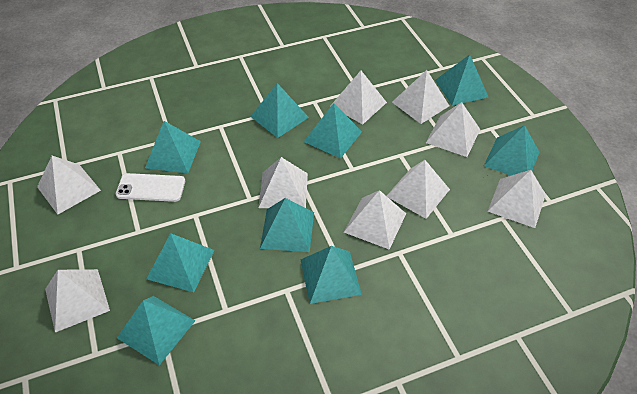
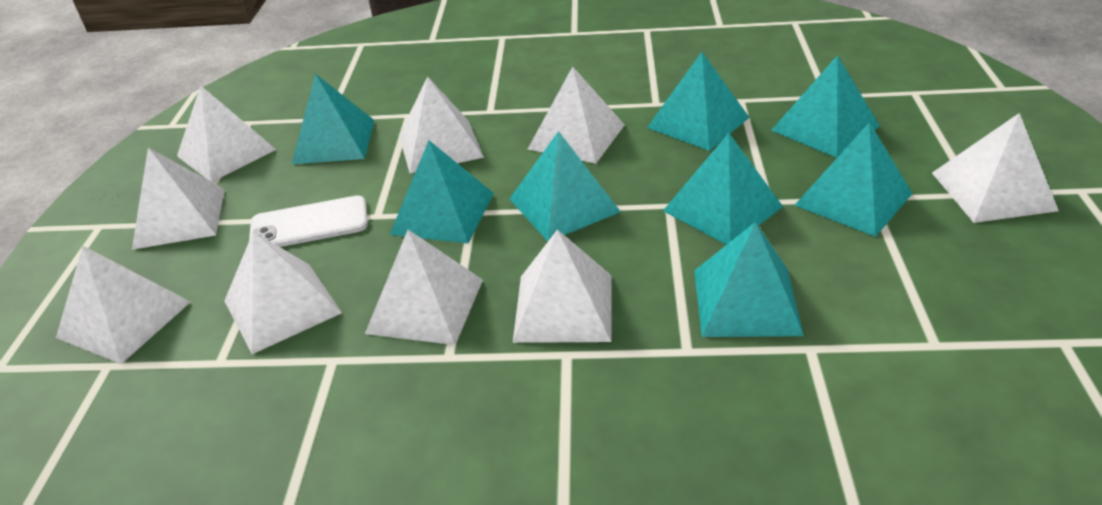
turquoise pyramid: 9 -> 8

